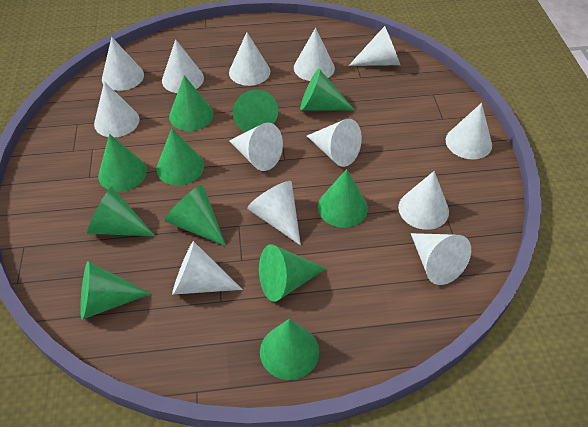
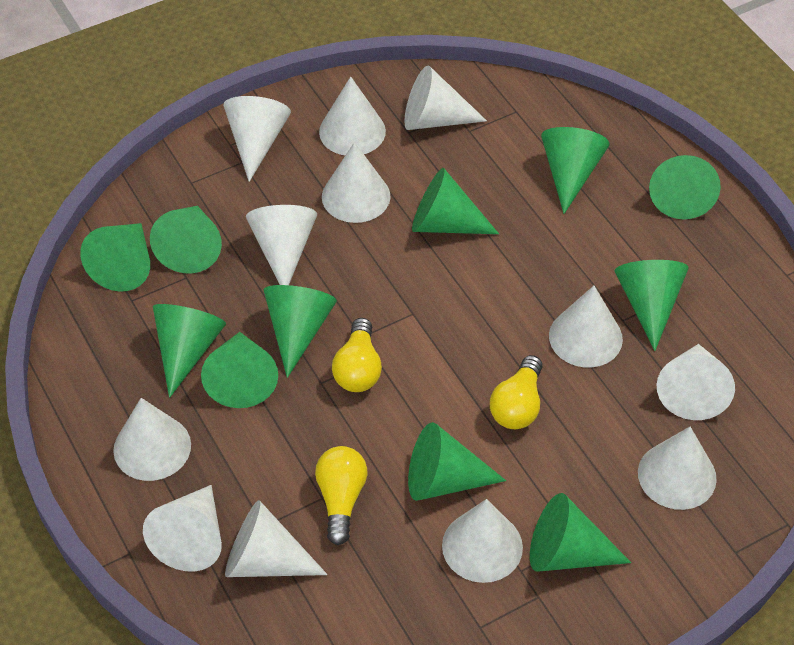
white cone: 13 -> 12
yellow light bulb: 0 -> 3

